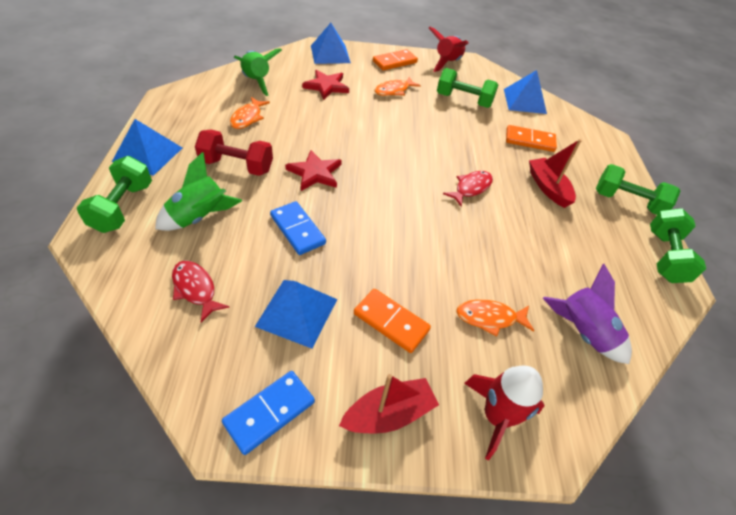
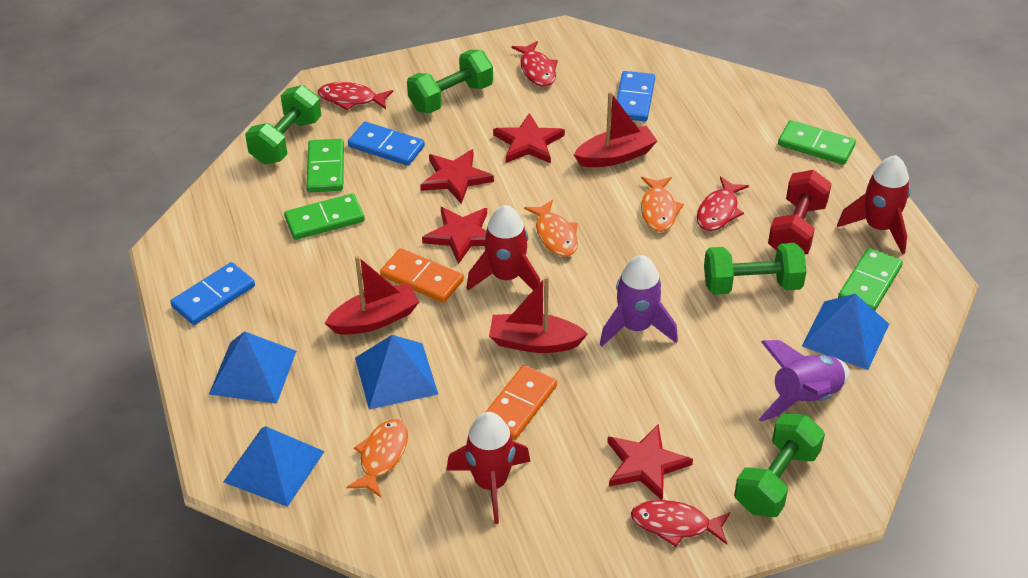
blue domino: 2 -> 3
green domino: 0 -> 4
green rocket: 2 -> 0
orange domino: 3 -> 2
purple rocket: 1 -> 2
red boat: 2 -> 3
red fish: 2 -> 4
red rocket: 2 -> 3
red star: 2 -> 4

